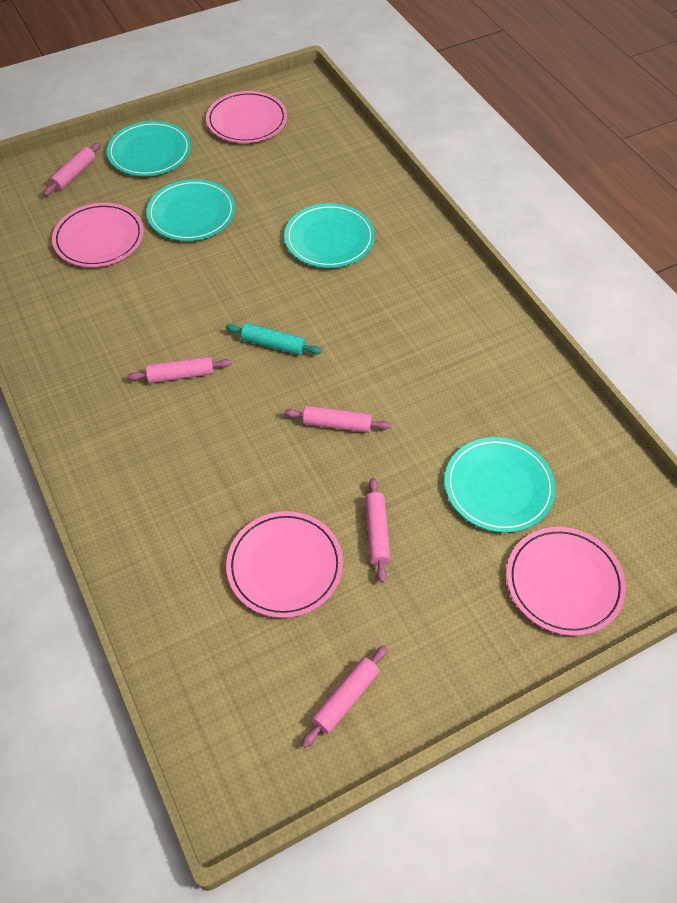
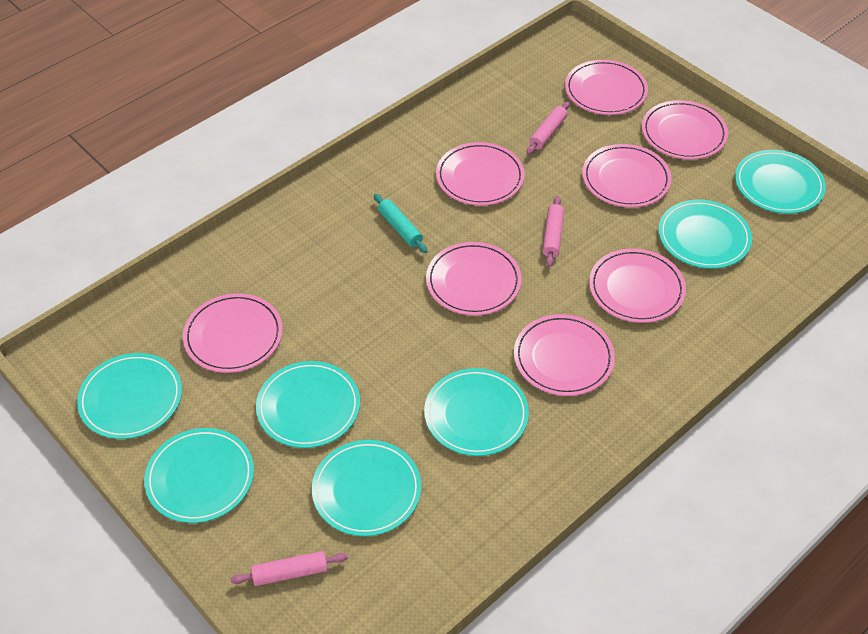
pink plate: 4 -> 8
pink rolling pin: 5 -> 3
turquoise plate: 4 -> 7

